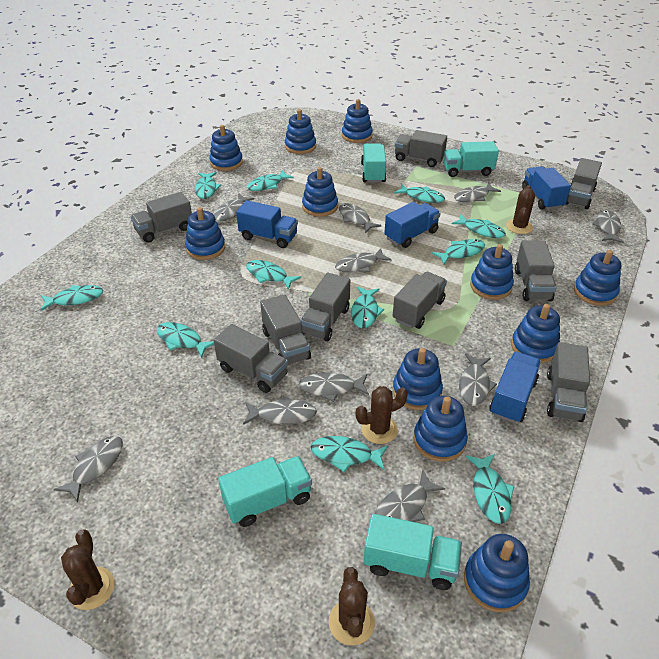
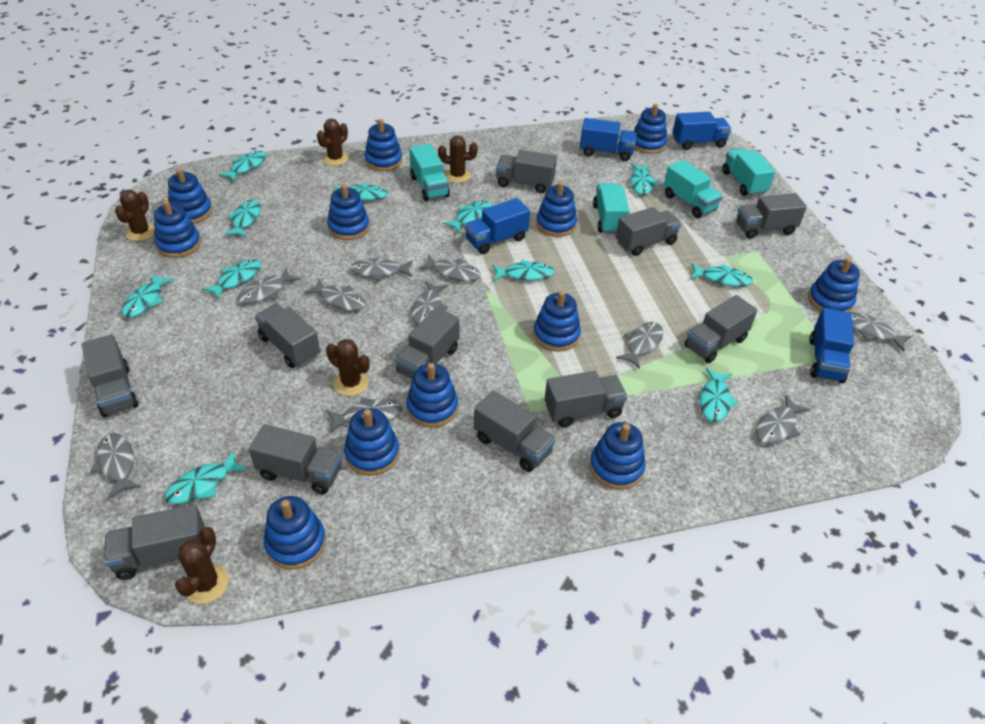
blue stacking toy: 11 -> 12
brown cactus: 4 -> 5
grey truck: 9 -> 11

